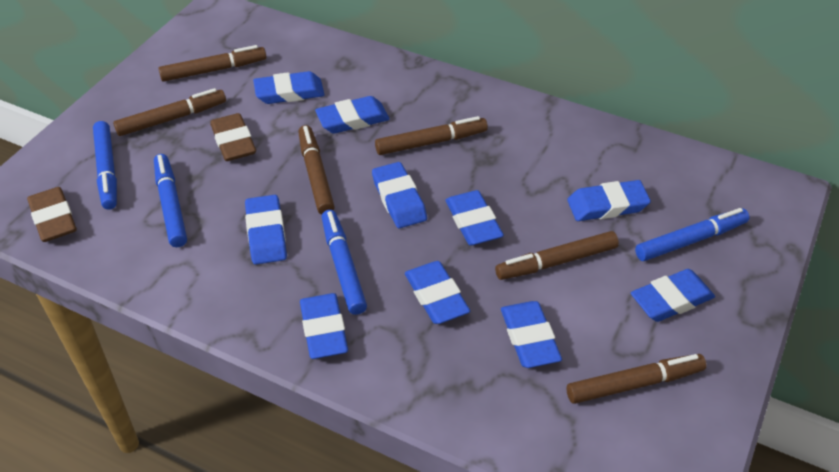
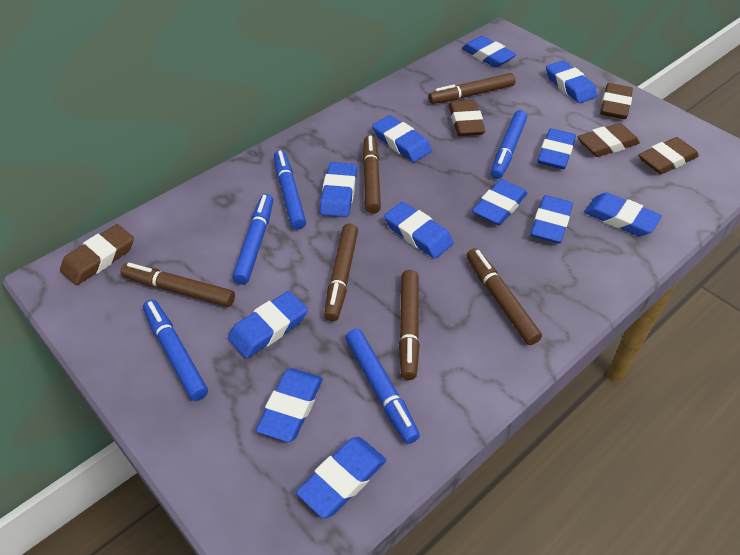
blue eraser: 10 -> 12
blue marker: 4 -> 5
brown eraser: 2 -> 5

